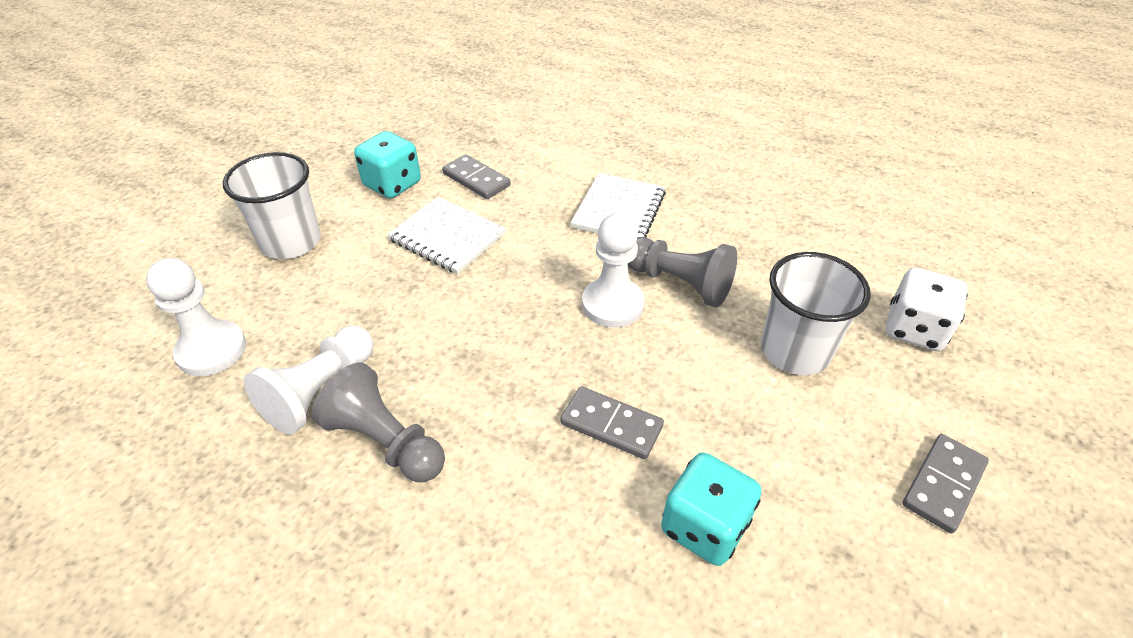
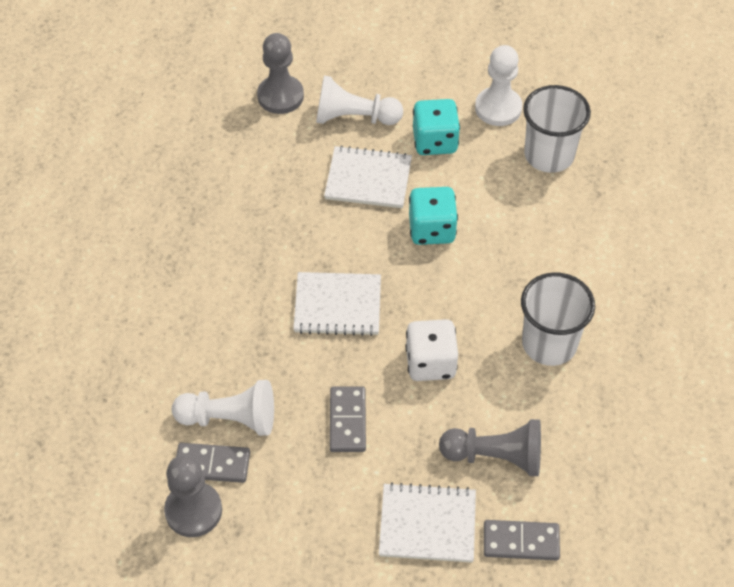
grey pawn: 2 -> 3
white notebook: 2 -> 3

